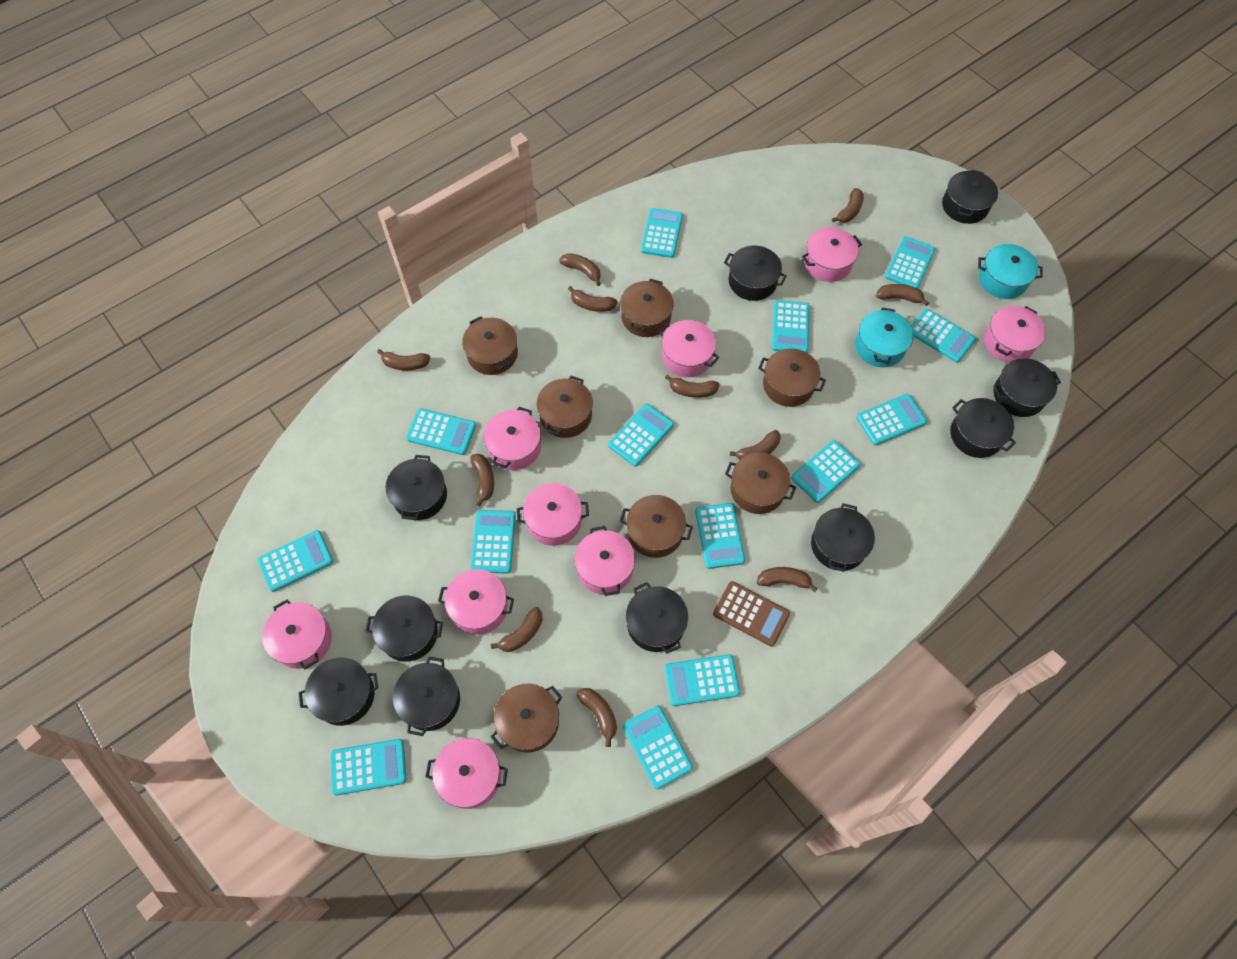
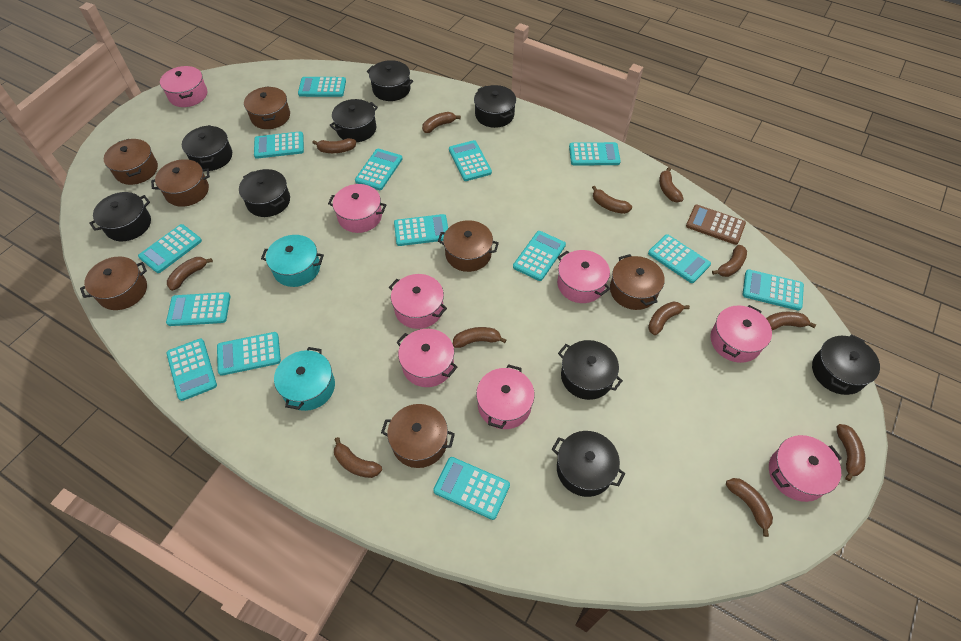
black pot: 10 -> 9
brown banana: 11 -> 12
pink pot: 9 -> 8

